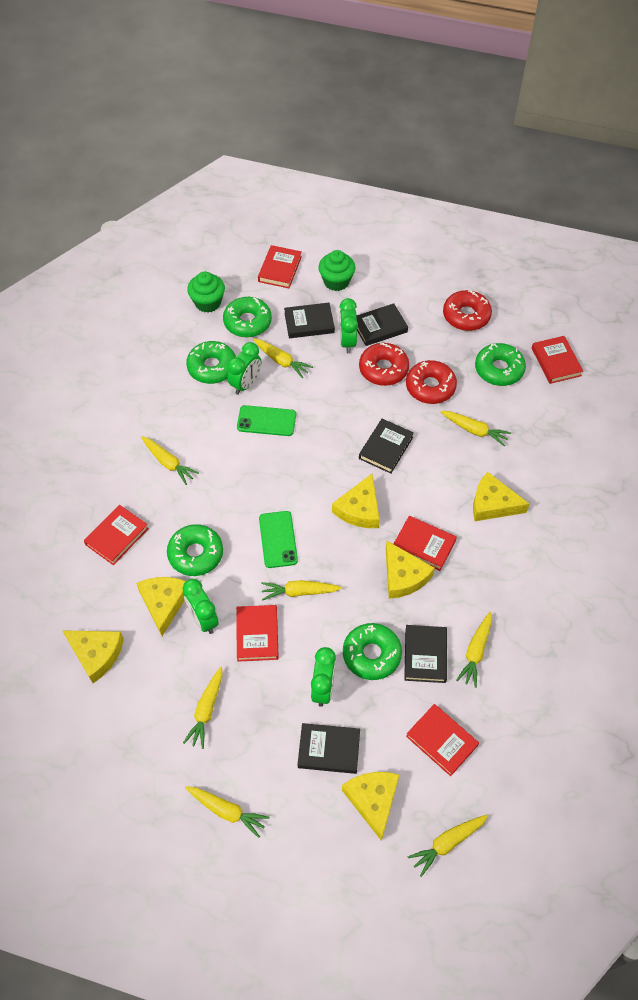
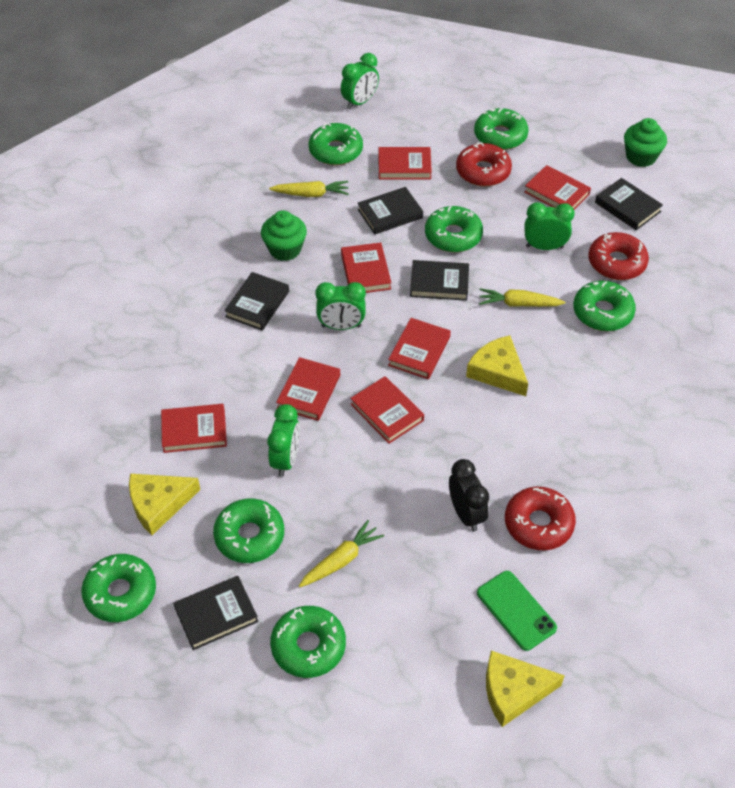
black clock: 0 -> 1
green donut: 5 -> 7
green phone: 2 -> 1
red book: 6 -> 7
yellow carrot: 8 -> 3
yellow cheese: 6 -> 3

